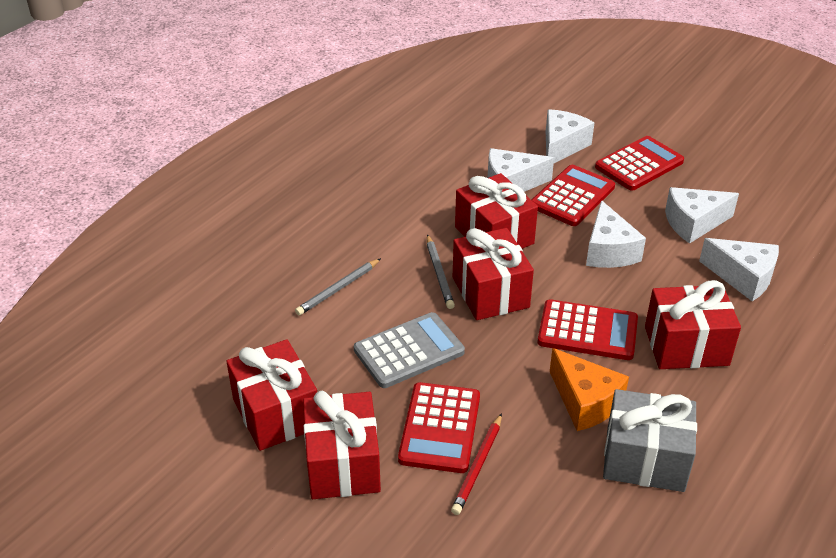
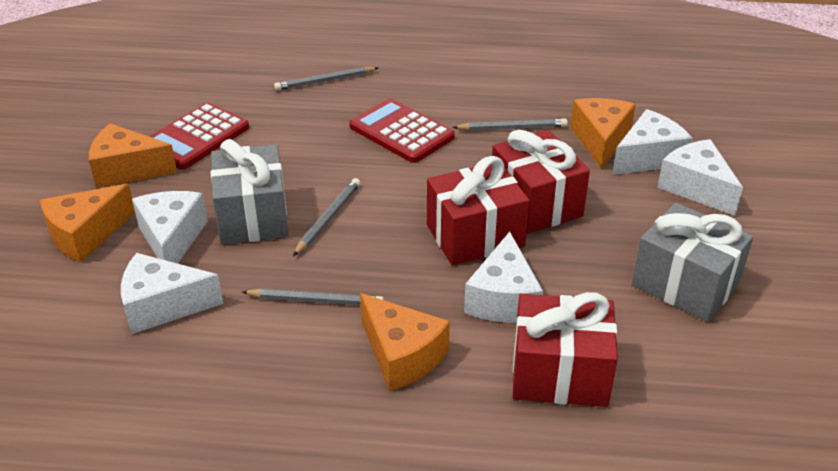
grey calculator: 1 -> 0
grey gift: 1 -> 2
grey pencil: 2 -> 4
orange cheese: 1 -> 4
red calculator: 4 -> 2
red gift: 5 -> 3
red pencil: 1 -> 0

